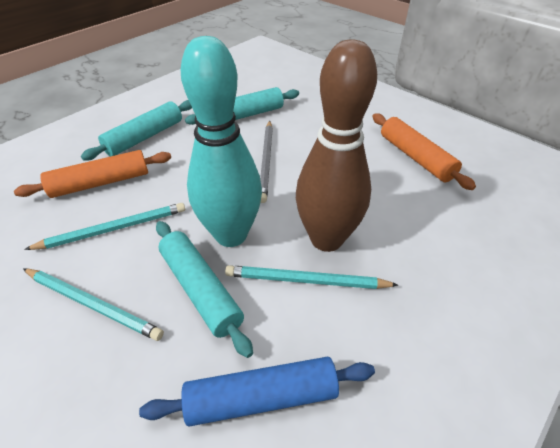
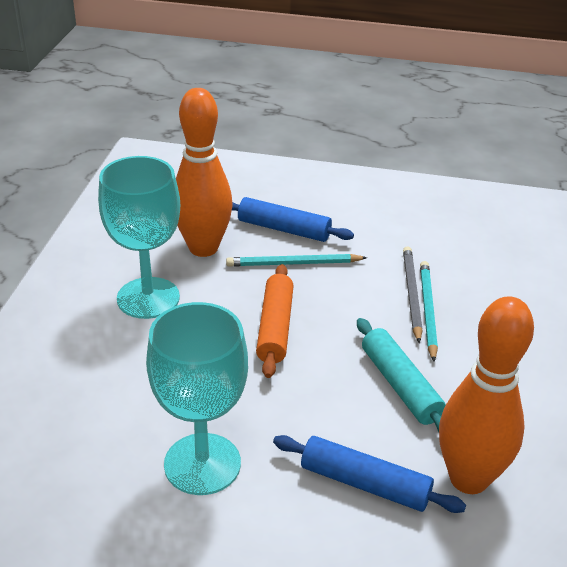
blue rolling pin: 1 -> 2
brown bowling pin: 1 -> 0
orange bowling pin: 0 -> 2
orange rolling pin: 2 -> 1
turquoise bowling pin: 1 -> 0
turquoise goblet: 0 -> 2
turquoise pencil: 3 -> 2
turquoise rolling pin: 3 -> 1

